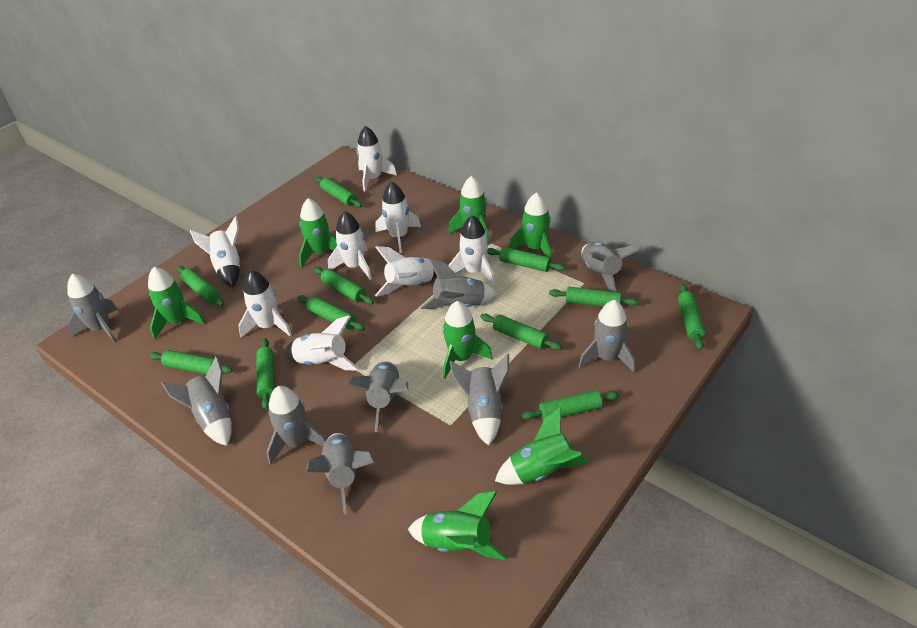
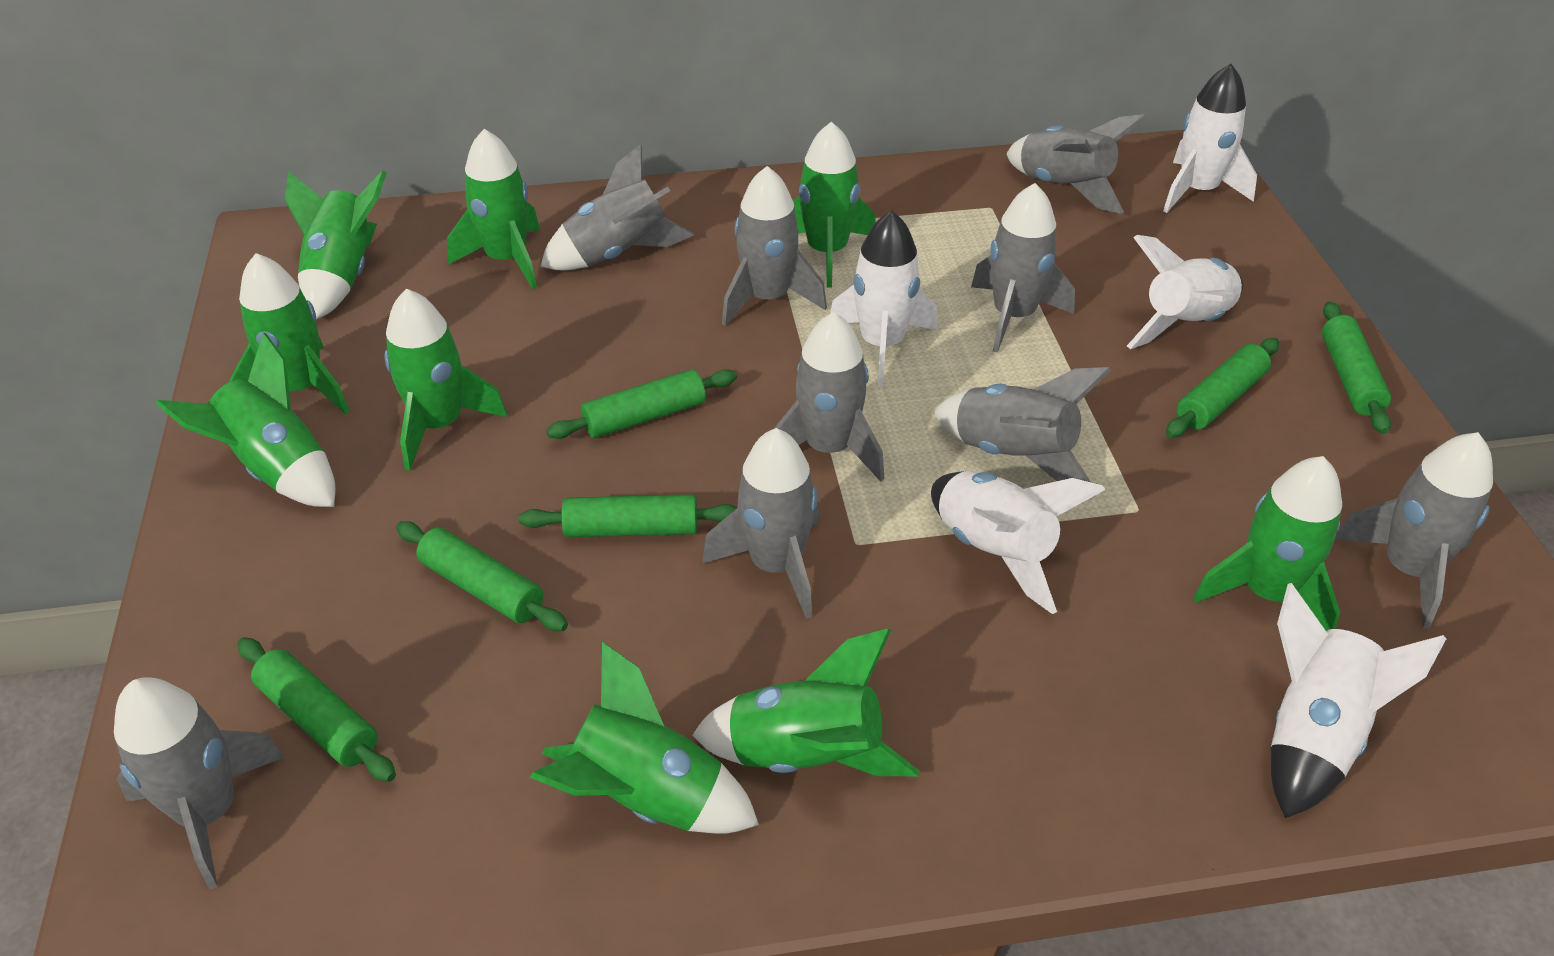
green rocket: 7 -> 9
green rolling pin: 11 -> 6
white rocket: 8 -> 5

